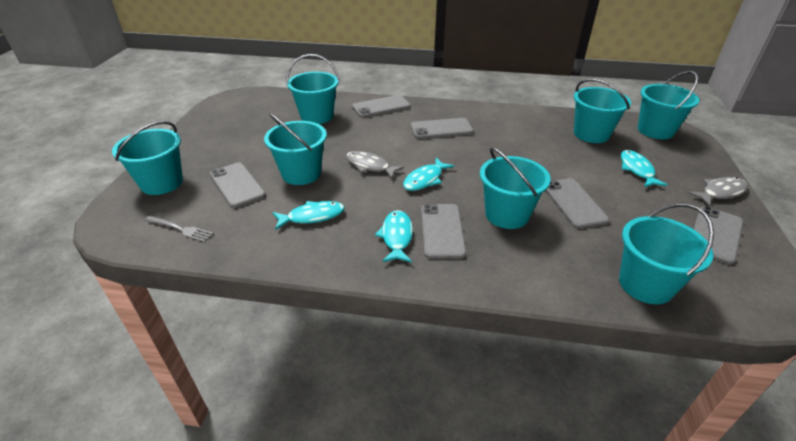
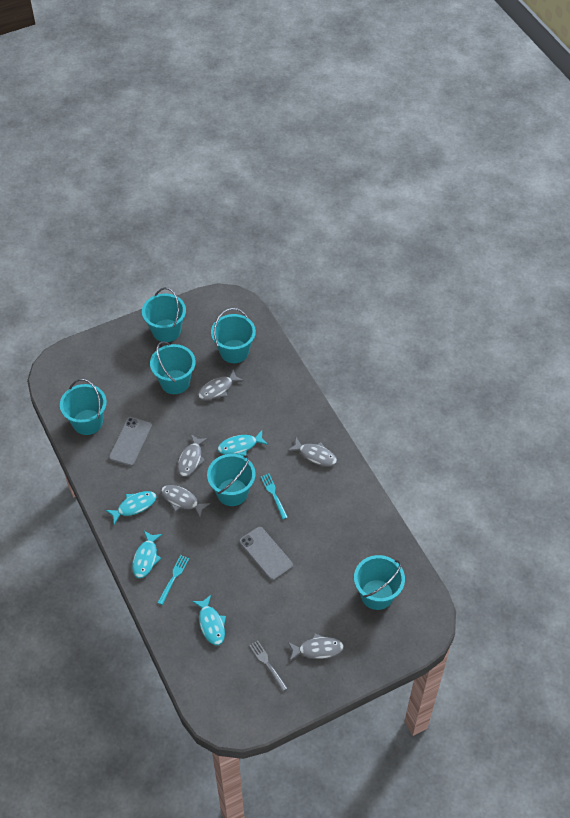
grey fish: 2 -> 5
grey phone: 6 -> 2
turquoise bucket: 7 -> 6
turquoise fork: 0 -> 2

